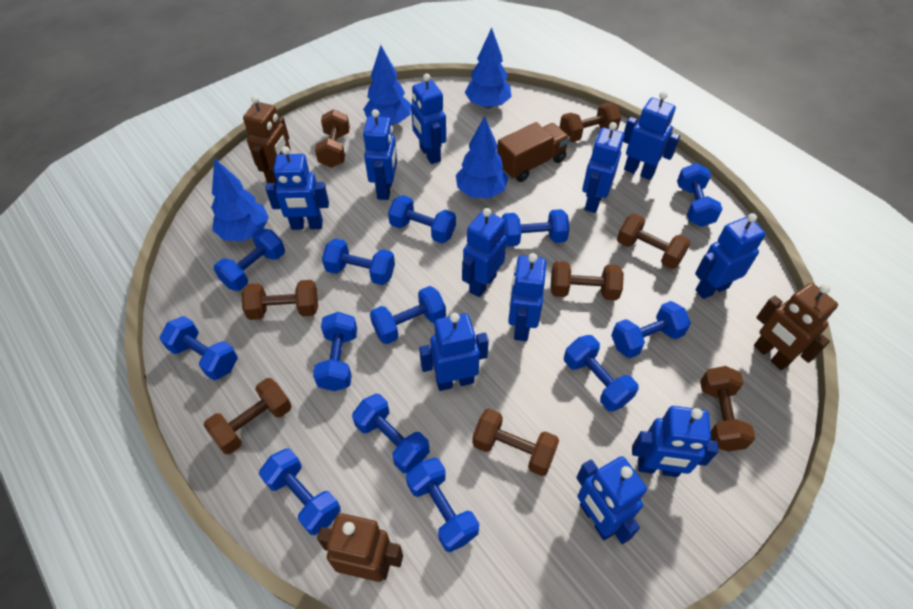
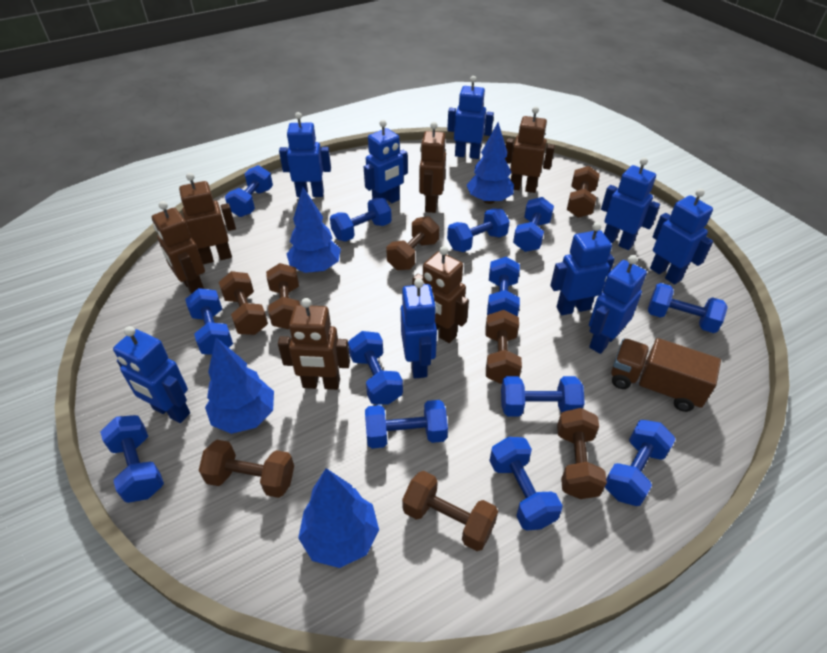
blue robot: 11 -> 9
brown robot: 3 -> 6

